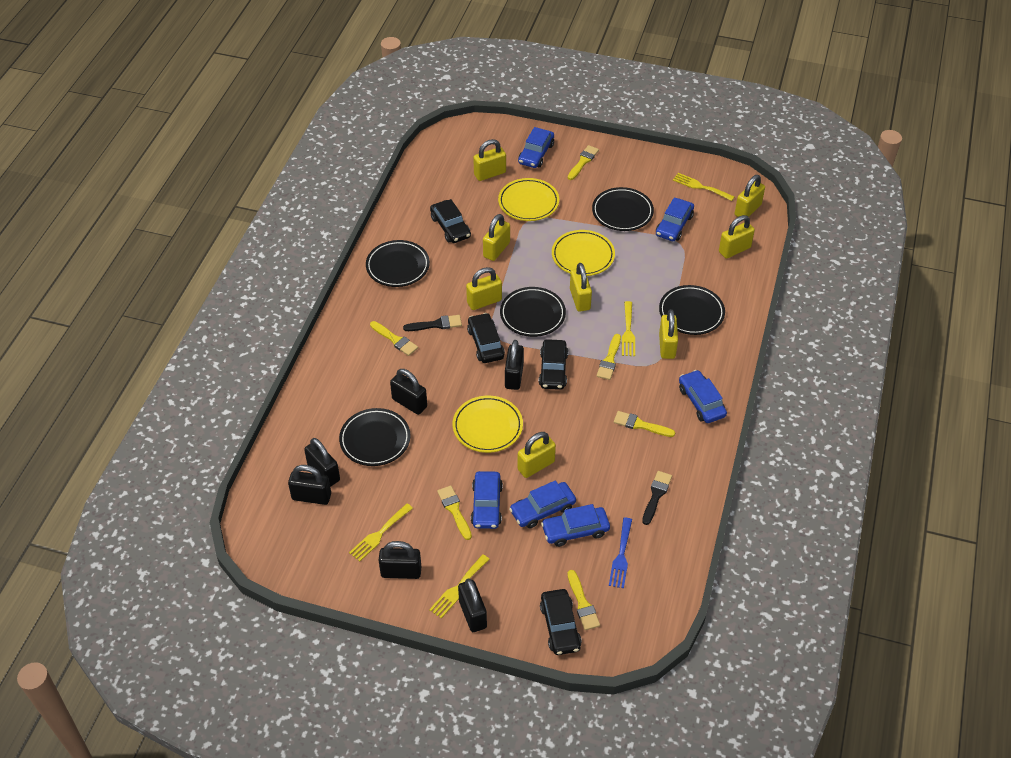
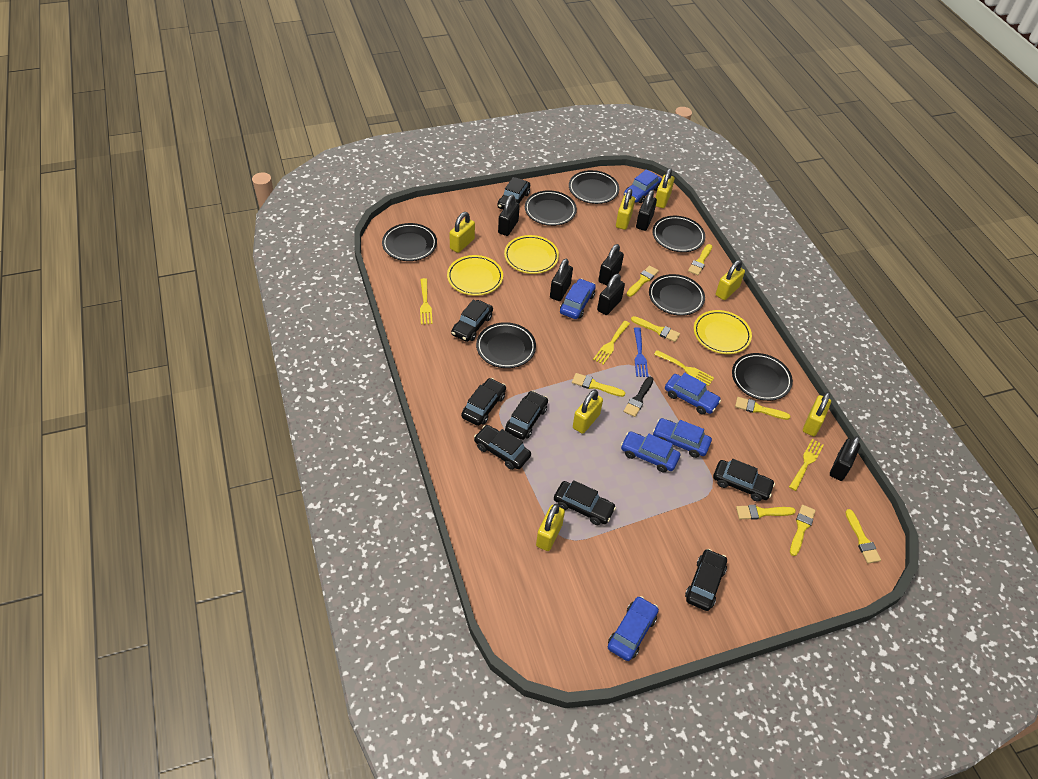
black brush: 2 -> 1
black car: 4 -> 8
black plate: 5 -> 7
yellow brush: 6 -> 8
yellow padlock: 8 -> 7

